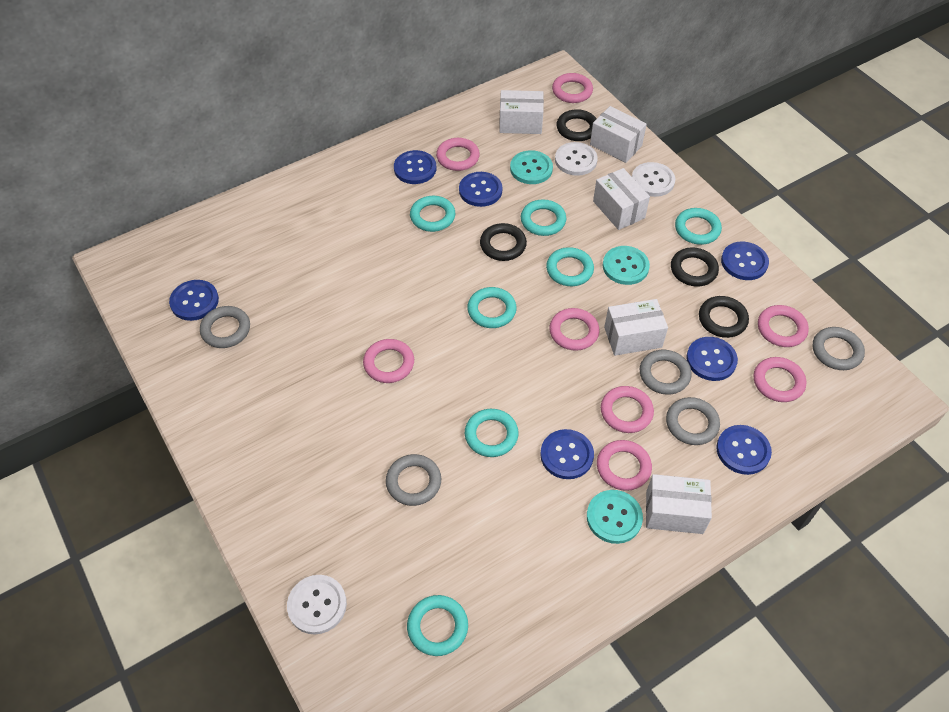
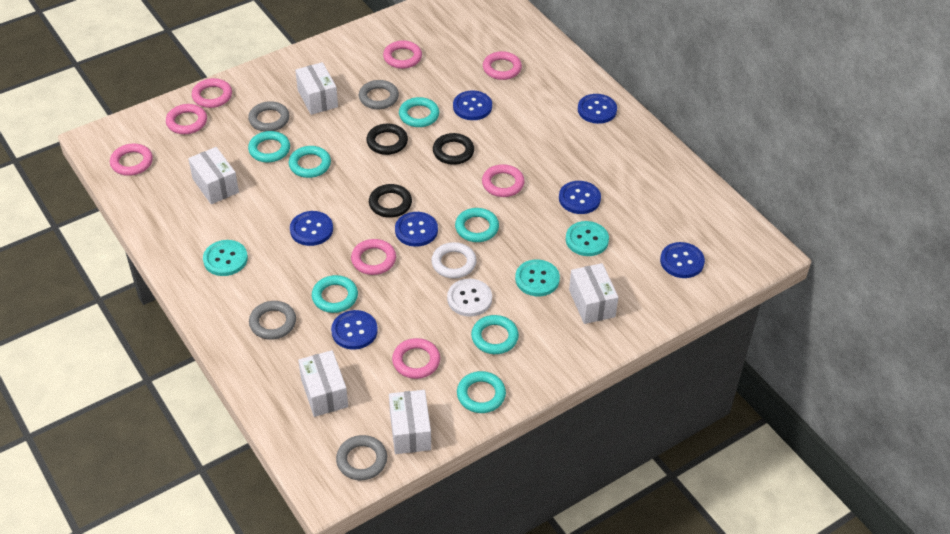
black ring: 4 -> 3
grey ring: 5 -> 4
white button: 3 -> 1
white ring: 0 -> 1

